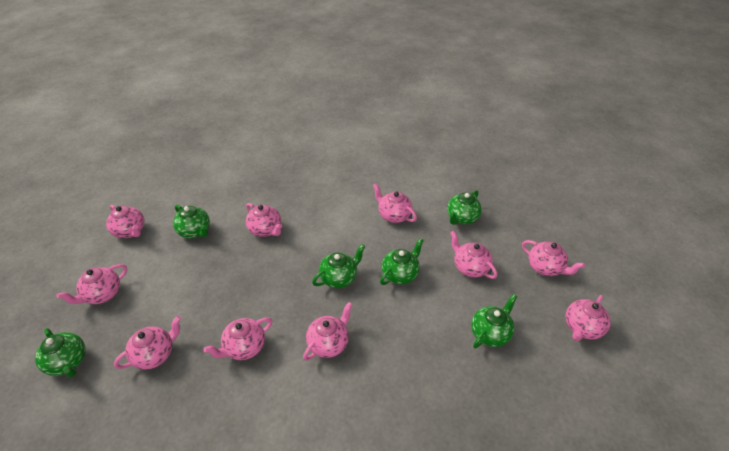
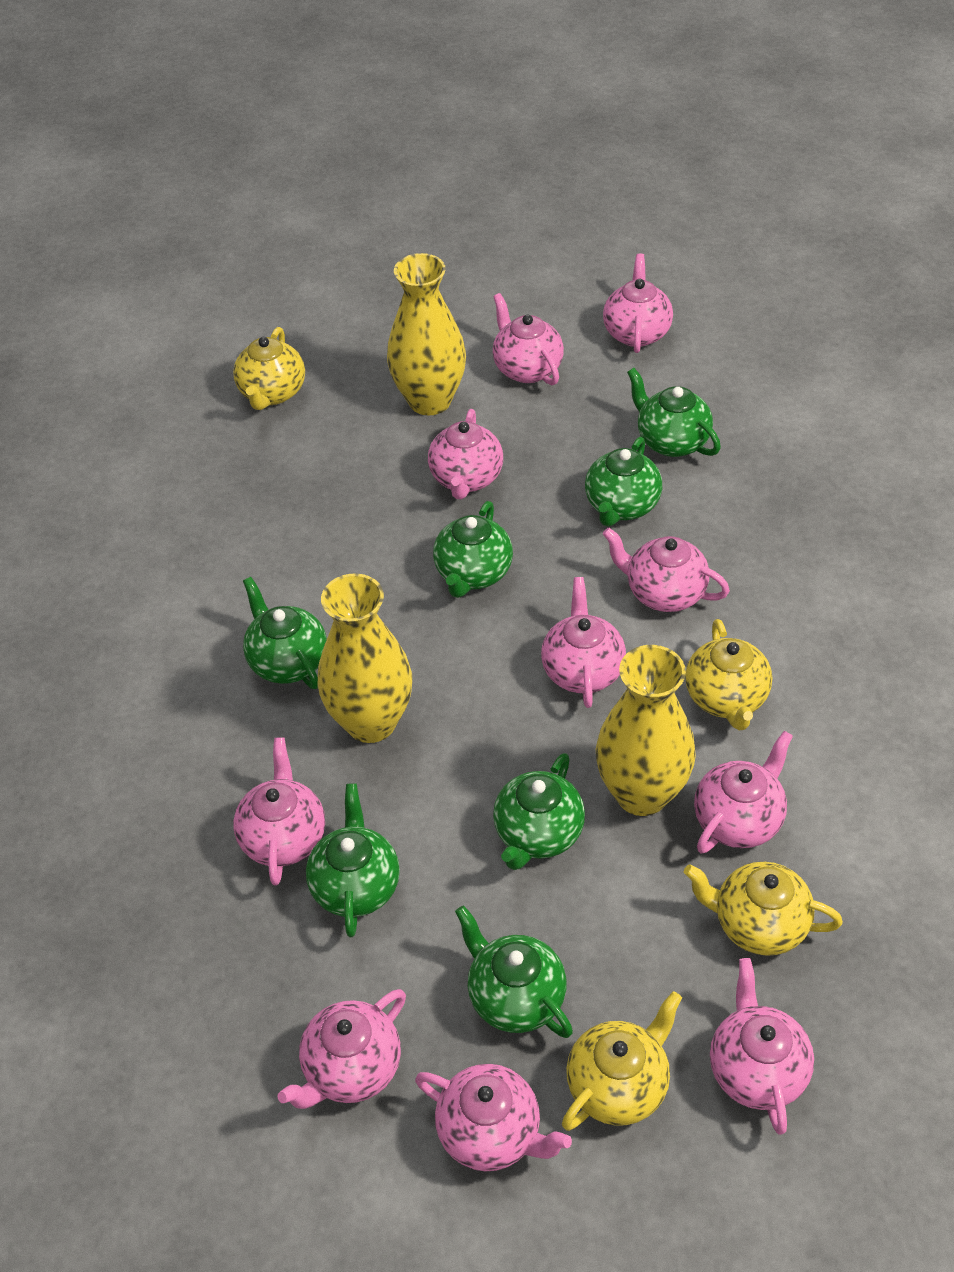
green teapot: 6 -> 7
yellow teapot: 0 -> 4
yellow vase: 0 -> 3

